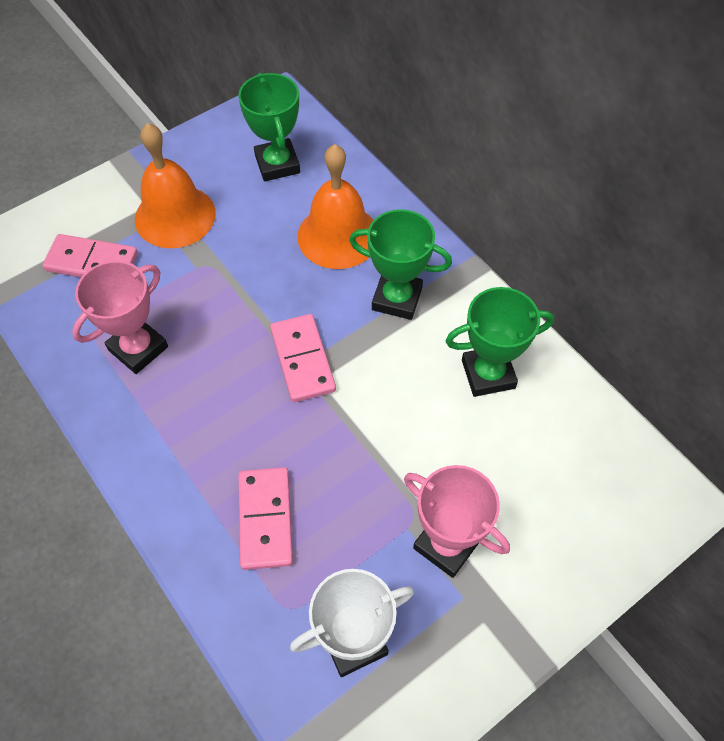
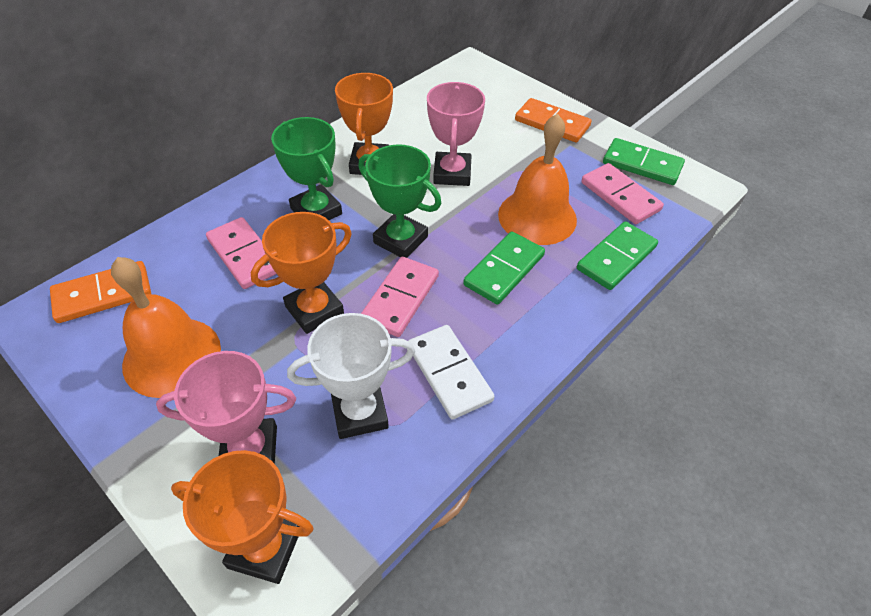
green domino: 0 -> 3
green trophy: 3 -> 2
orange domino: 0 -> 2
orange trophy: 0 -> 3
white domino: 0 -> 1

